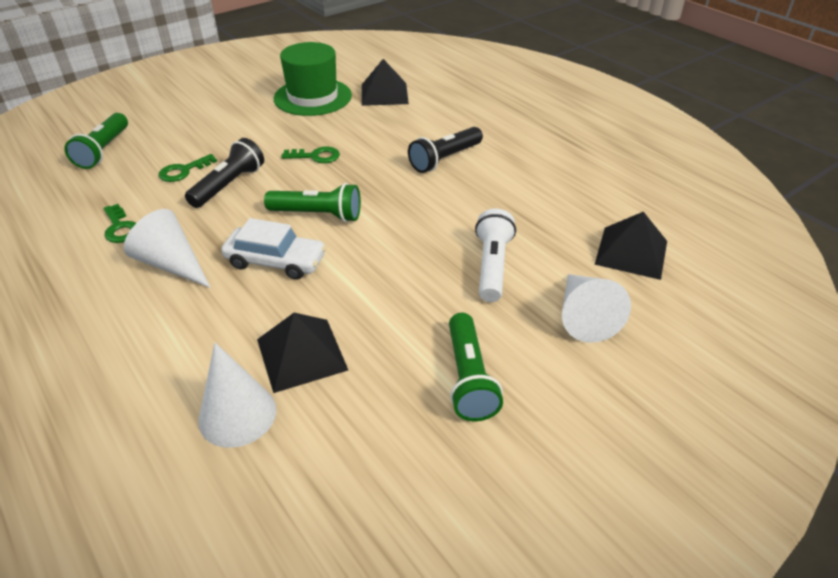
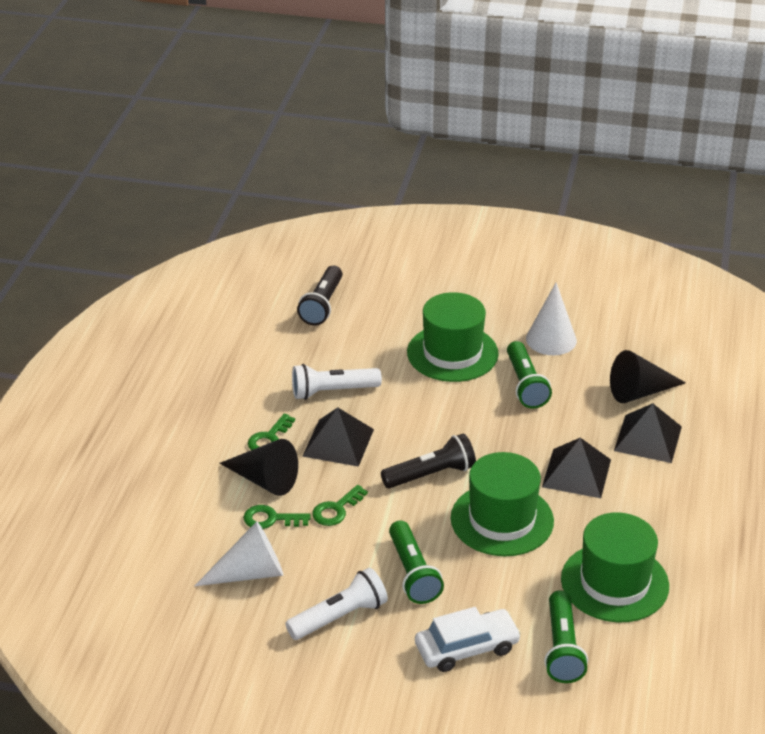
black cone: 0 -> 2
green hat: 1 -> 3
white cone: 3 -> 2
white flashlight: 1 -> 2

